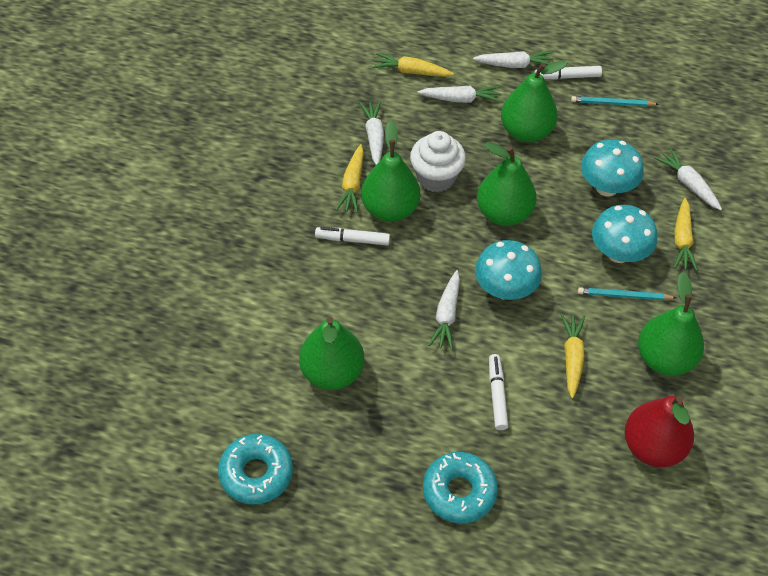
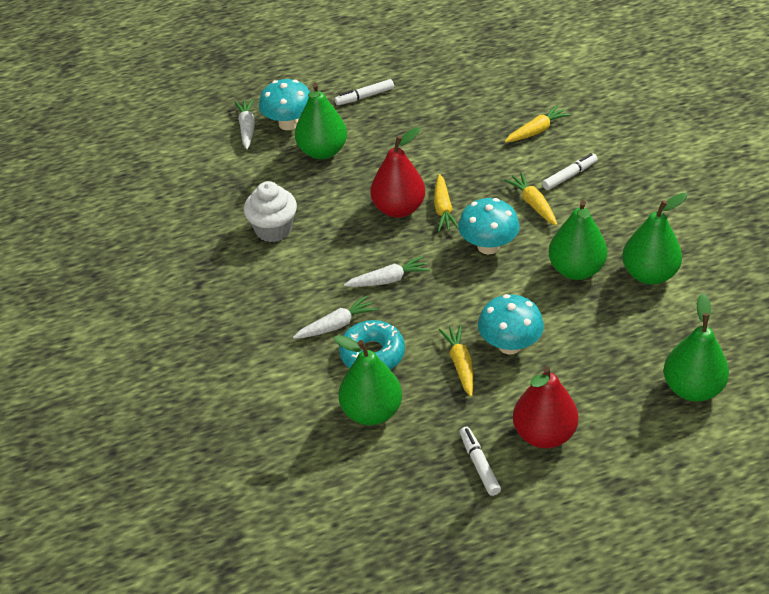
red pear: 1 -> 2
turquoise donut: 2 -> 1
turquoise pencil: 2 -> 0
white carrot: 5 -> 3

